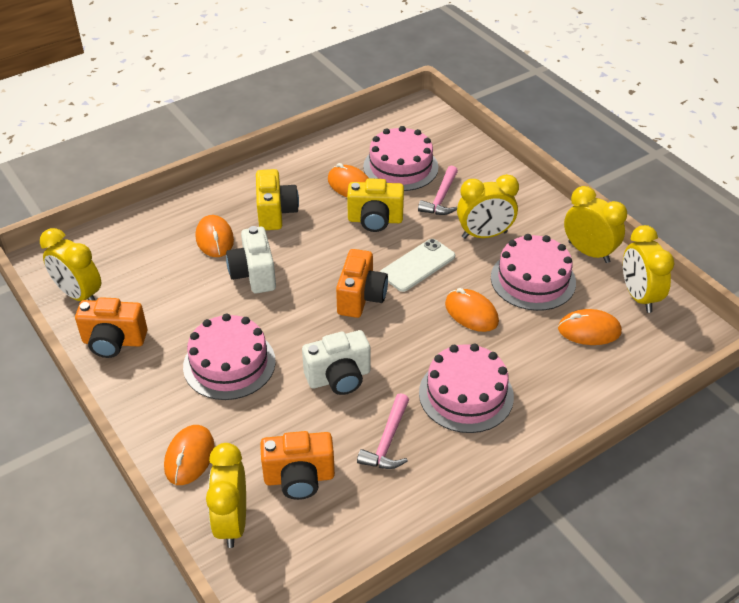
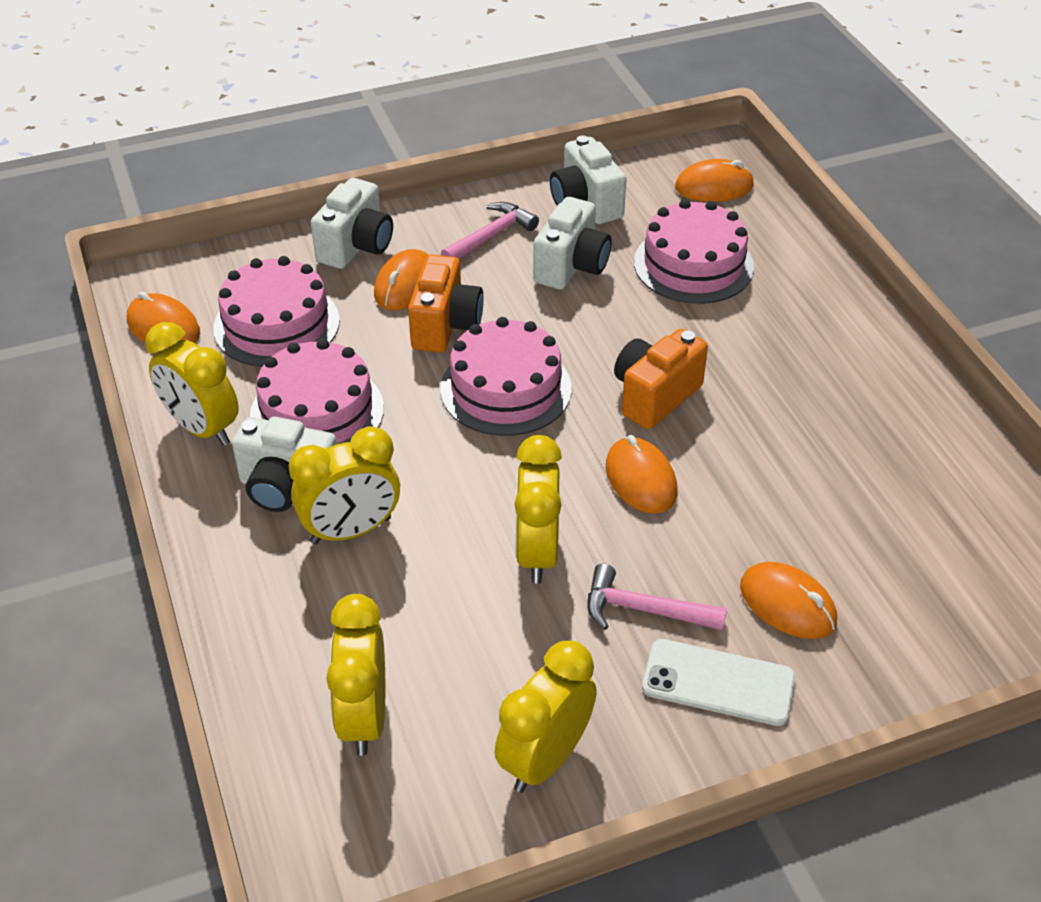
orange camera: 3 -> 2
white camera: 2 -> 4
yellow camera: 2 -> 0

